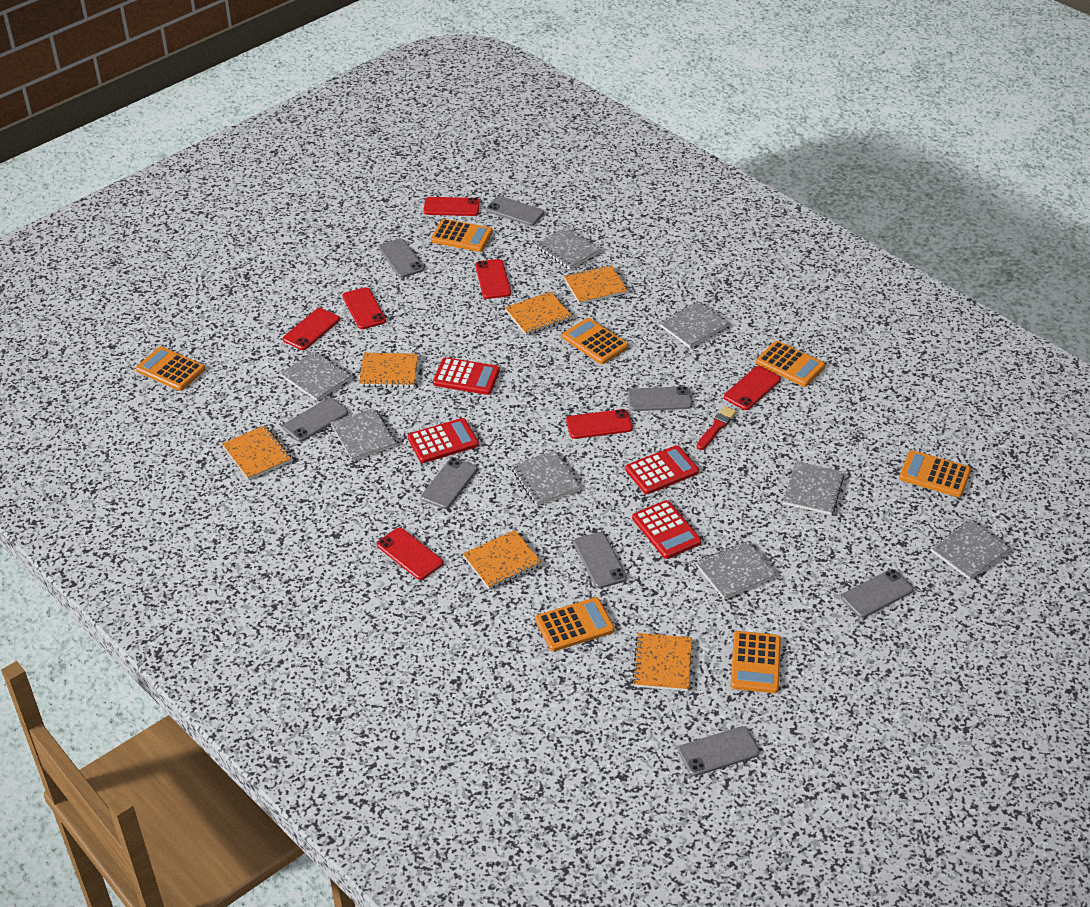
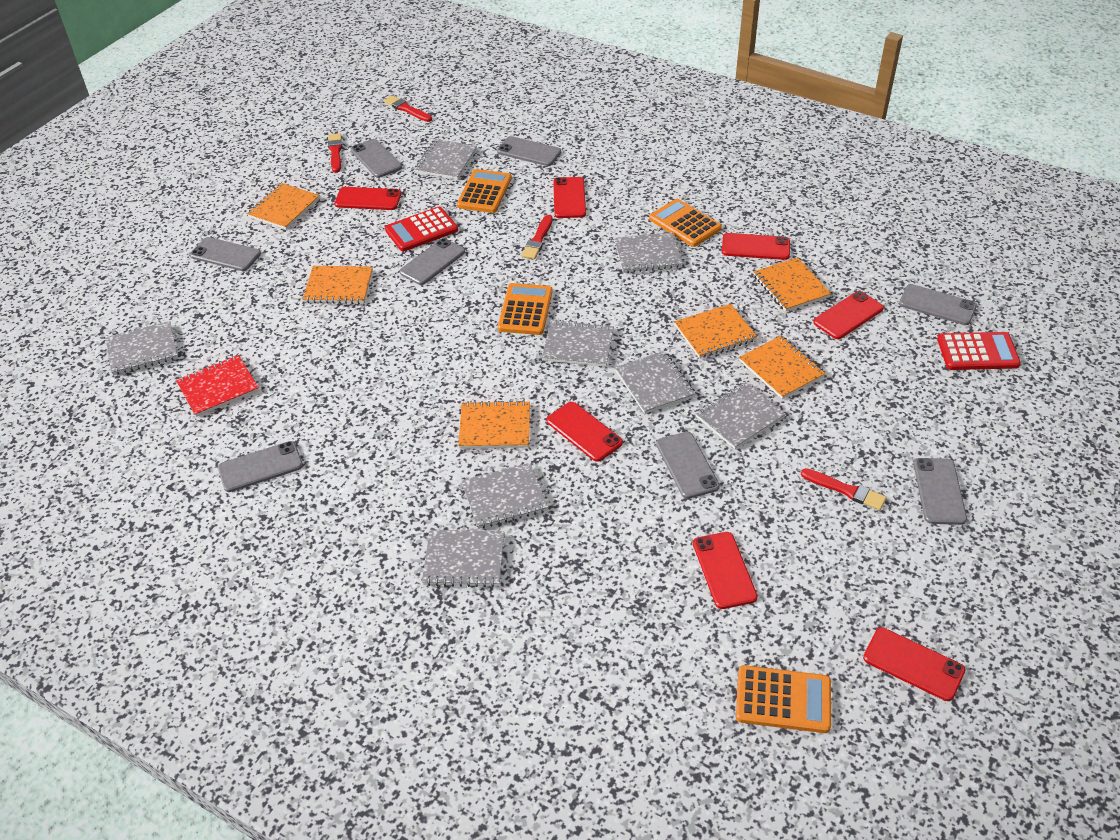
orange calculator: 7 -> 4
red brush: 1 -> 4
red calculator: 4 -> 2
red notebook: 0 -> 1

